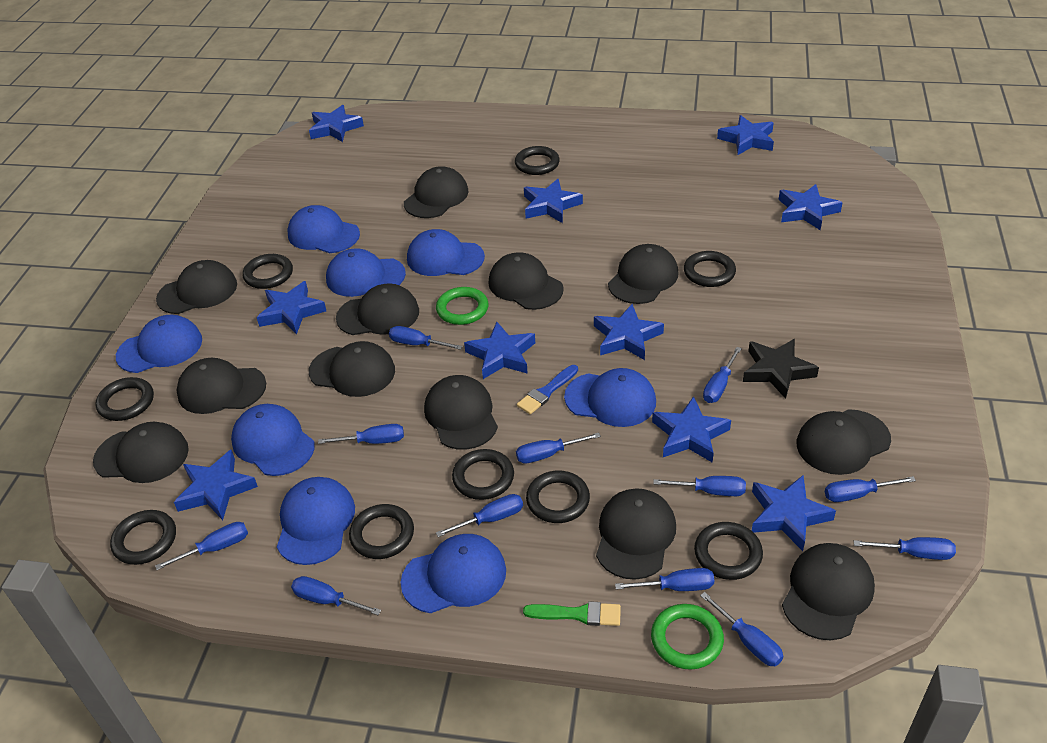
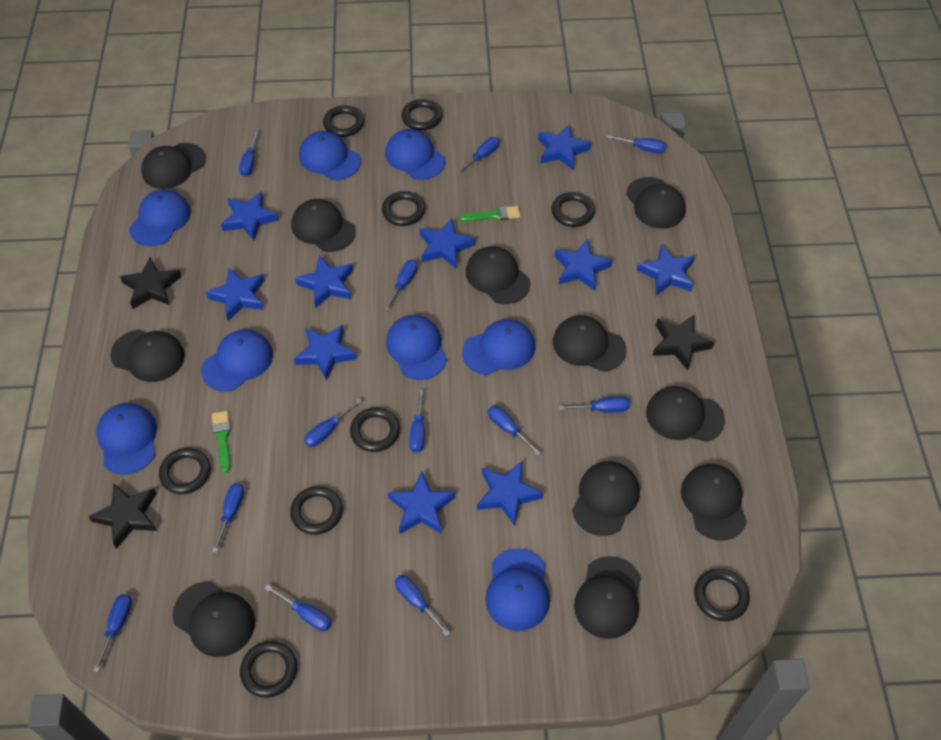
black cap: 12 -> 11
black star: 1 -> 3
blue brush: 1 -> 0
green brush: 1 -> 2
green ring: 2 -> 0

